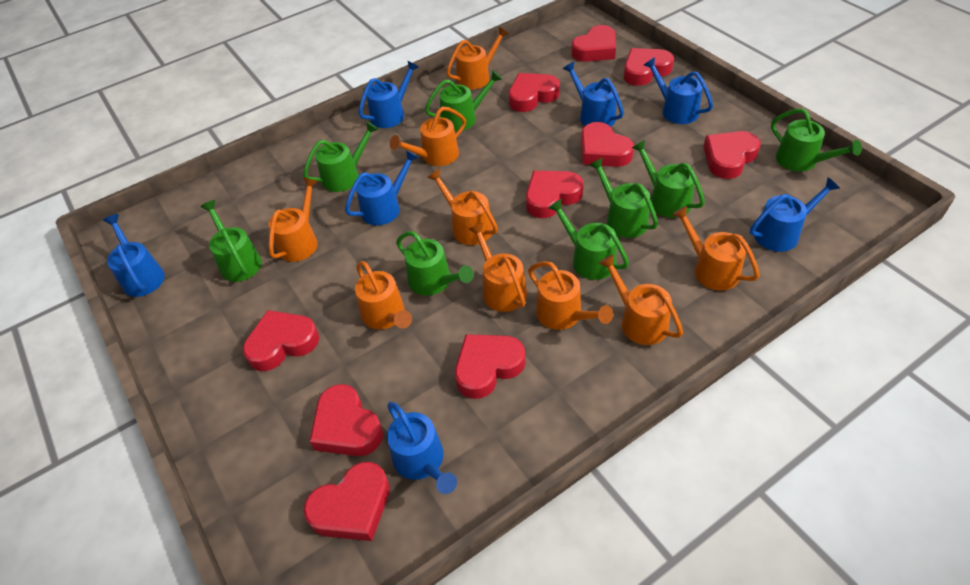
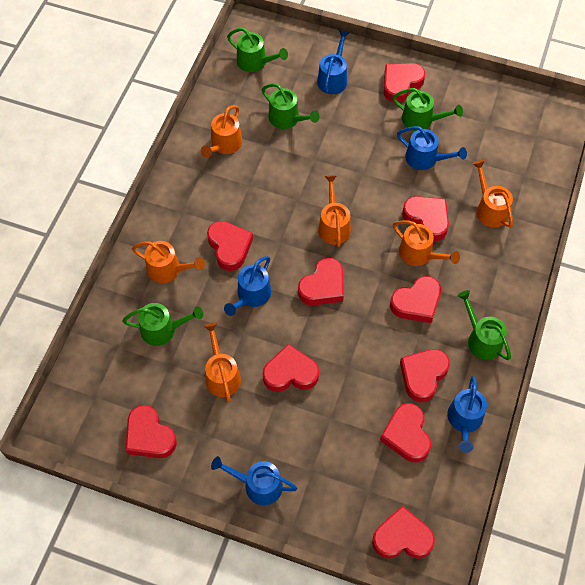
blue watering can: 7 -> 5
green watering can: 8 -> 5
orange watering can: 9 -> 6

